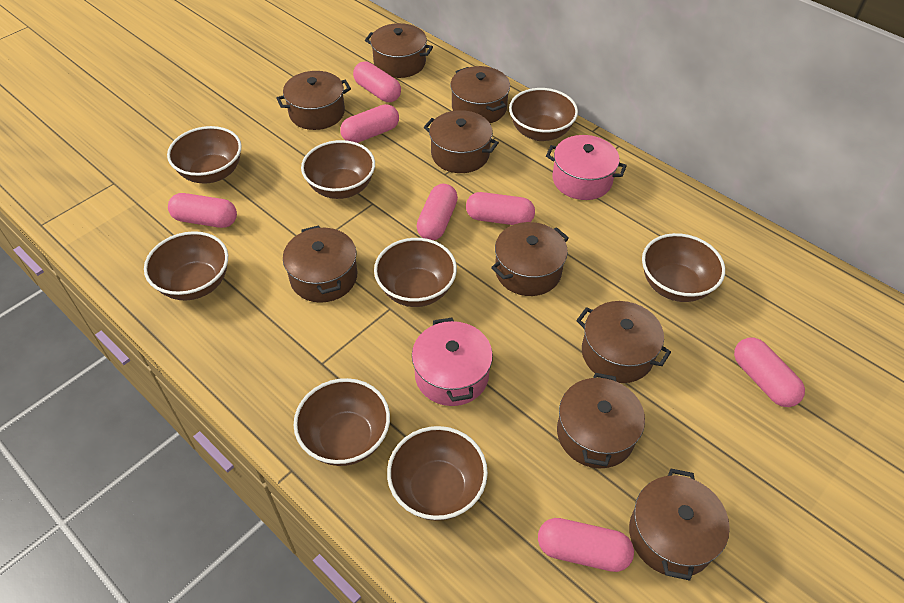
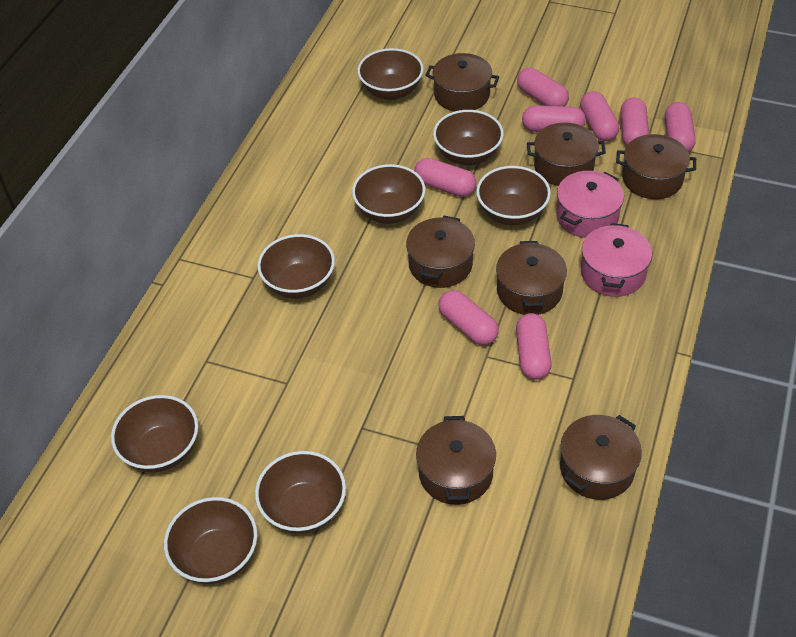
brown pot: 9 -> 7
pink capsule: 7 -> 8

